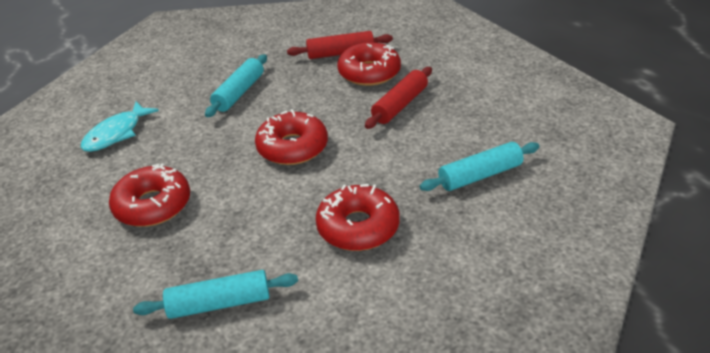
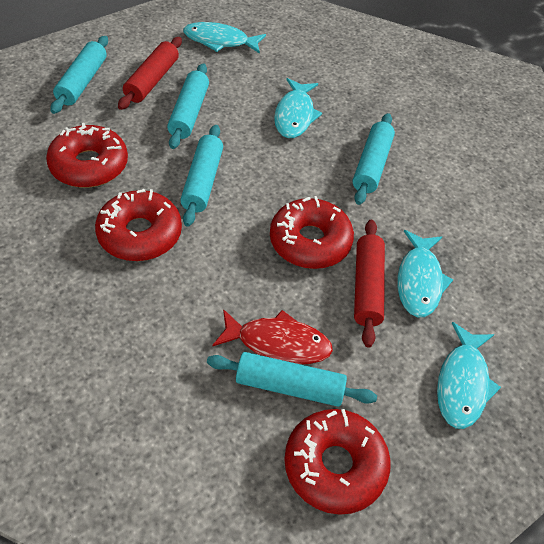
red fish: 0 -> 1
turquoise fish: 1 -> 4
turquoise rolling pin: 3 -> 5

